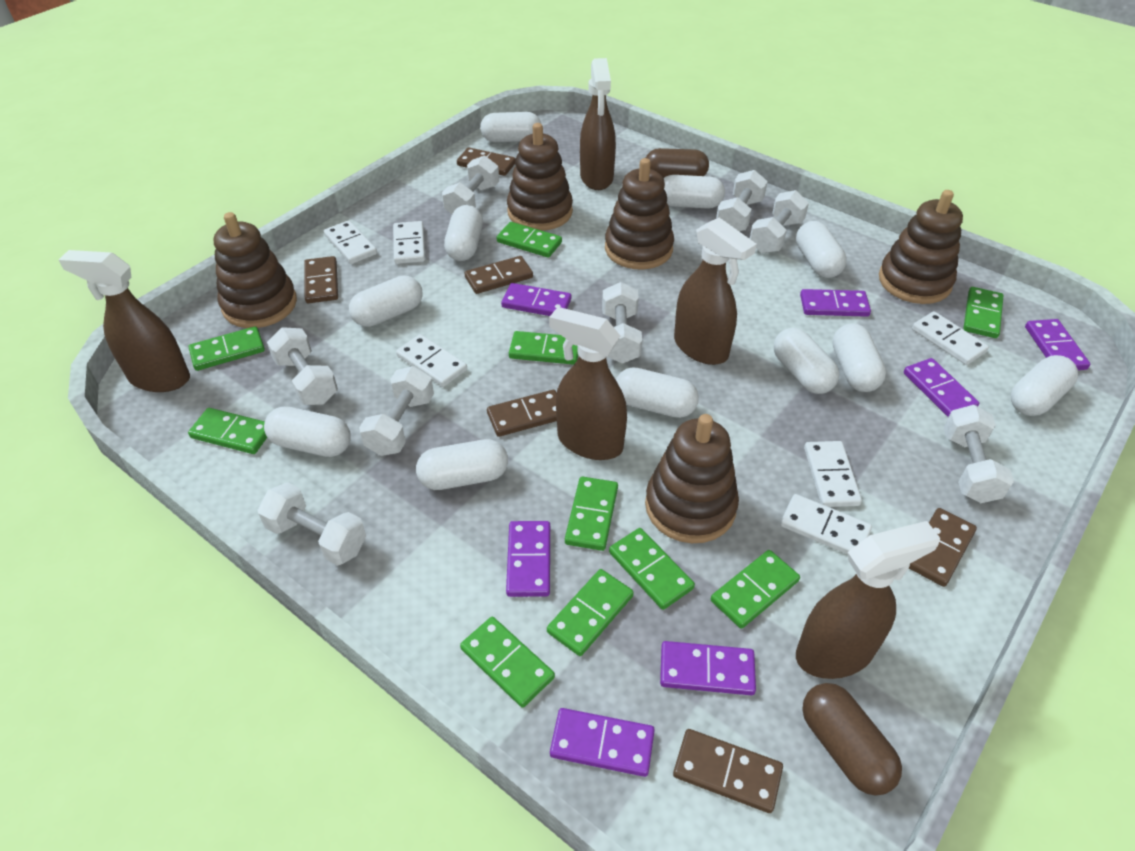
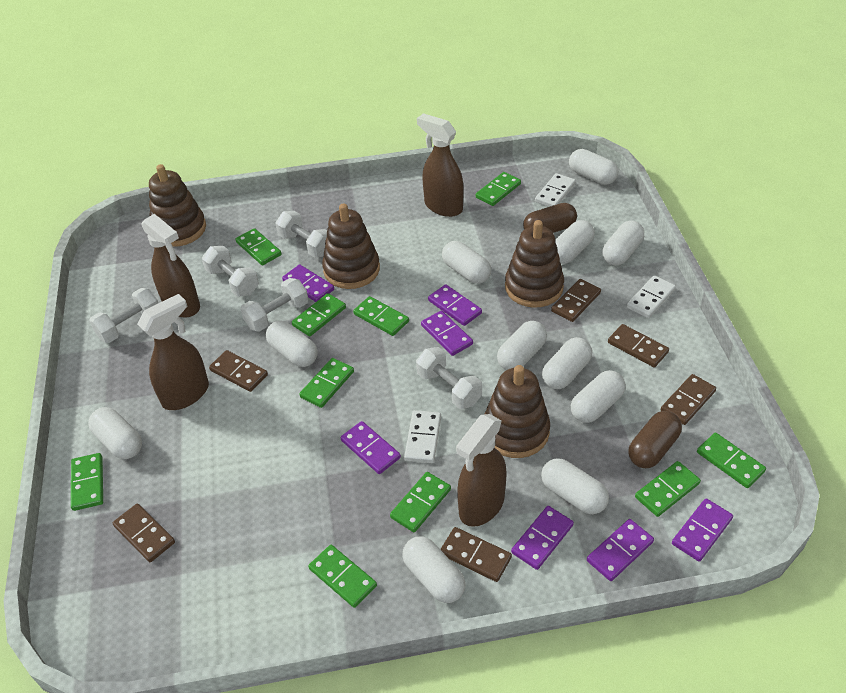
brown spray bottle: 5 -> 4
brown stacking toy: 5 -> 4
white domino: 6 -> 3
white dumbbell: 8 -> 5

